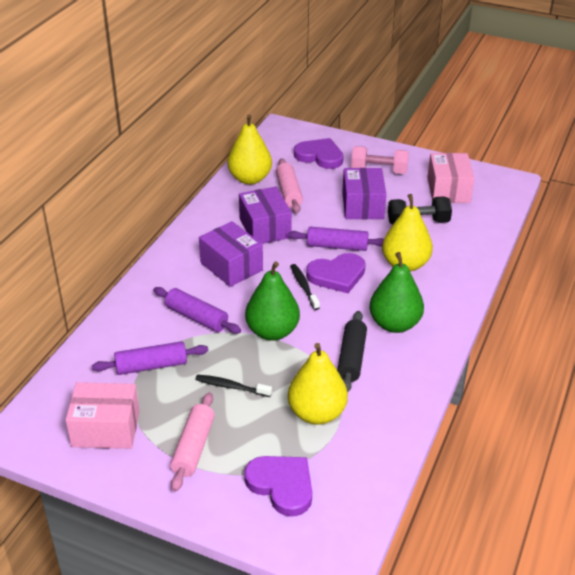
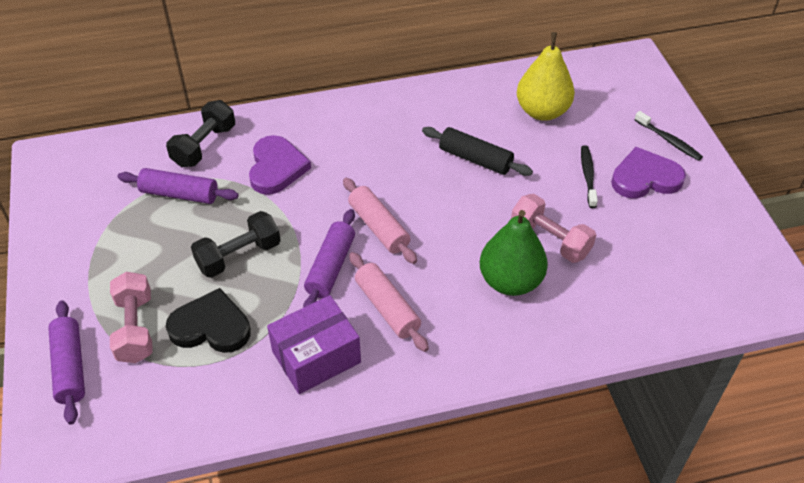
black dumbbell: 1 -> 2
black heart: 0 -> 1
green pear: 2 -> 1
pink box: 2 -> 0
pink dumbbell: 1 -> 2
purple box: 3 -> 1
purple heart: 3 -> 2
yellow pear: 3 -> 1

